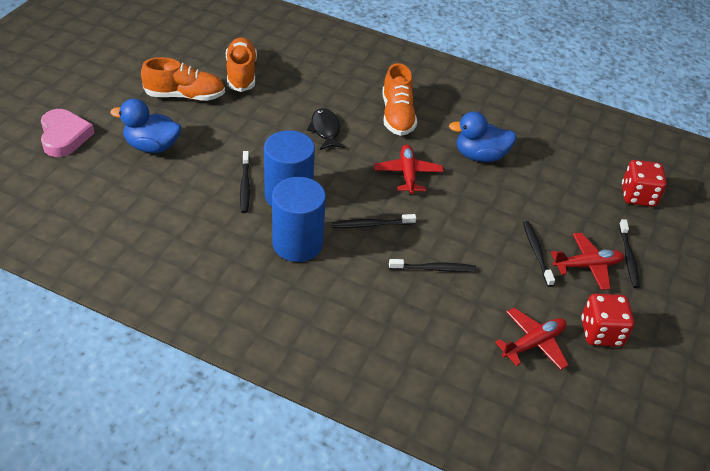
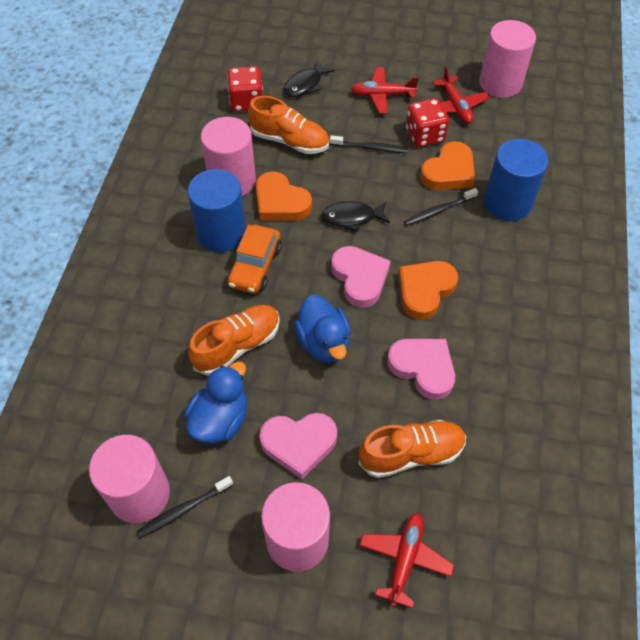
black fish: 1 -> 2
black toothbrush: 5 -> 3
orange car: 0 -> 1
orange heart: 0 -> 3
pink cylinder: 0 -> 4
pink heart: 1 -> 3

